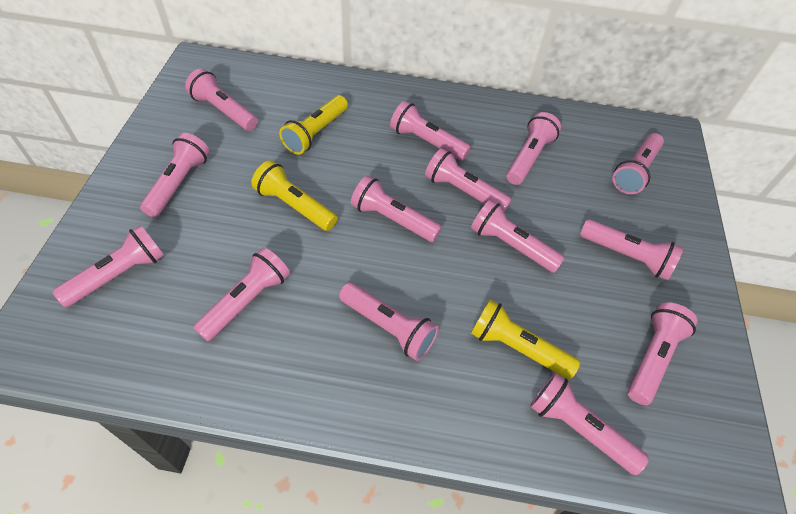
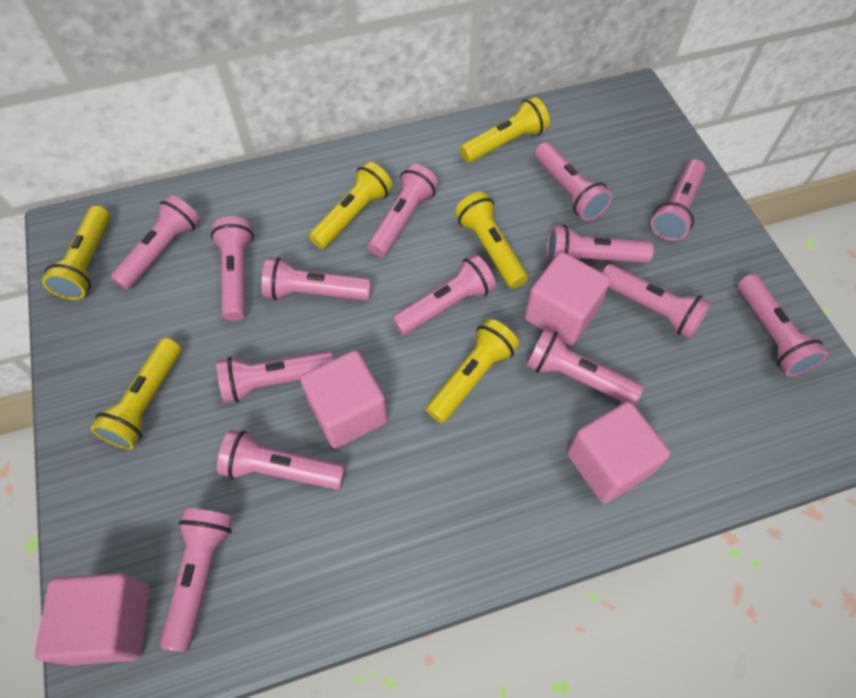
pink cube: 0 -> 4
yellow flashlight: 3 -> 6

